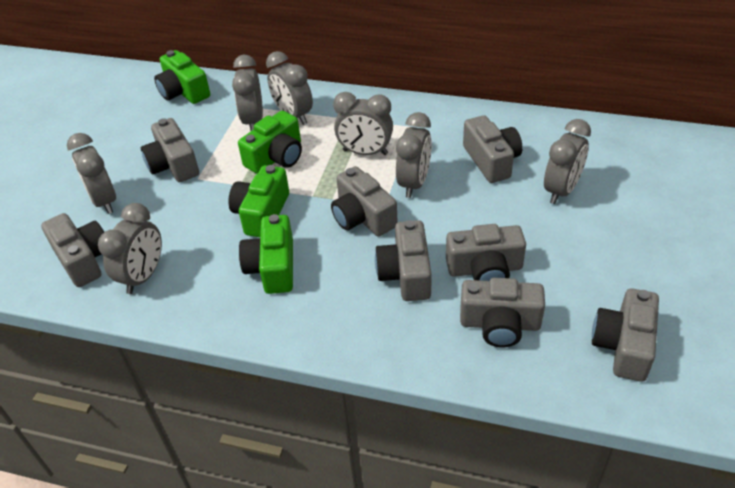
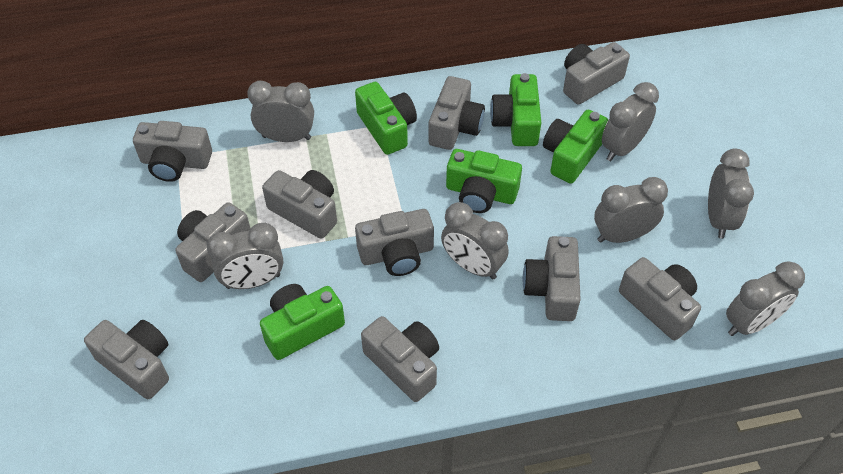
green camera: 4 -> 5
grey camera: 8 -> 10

